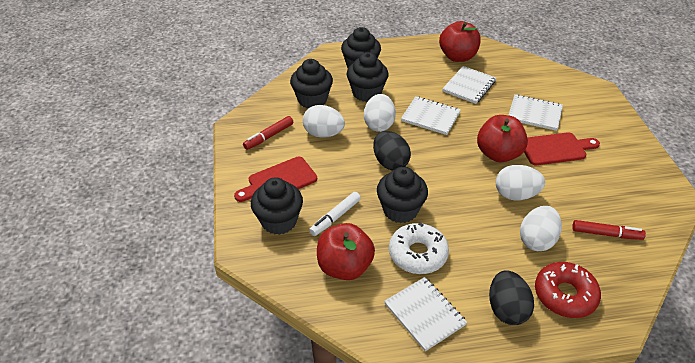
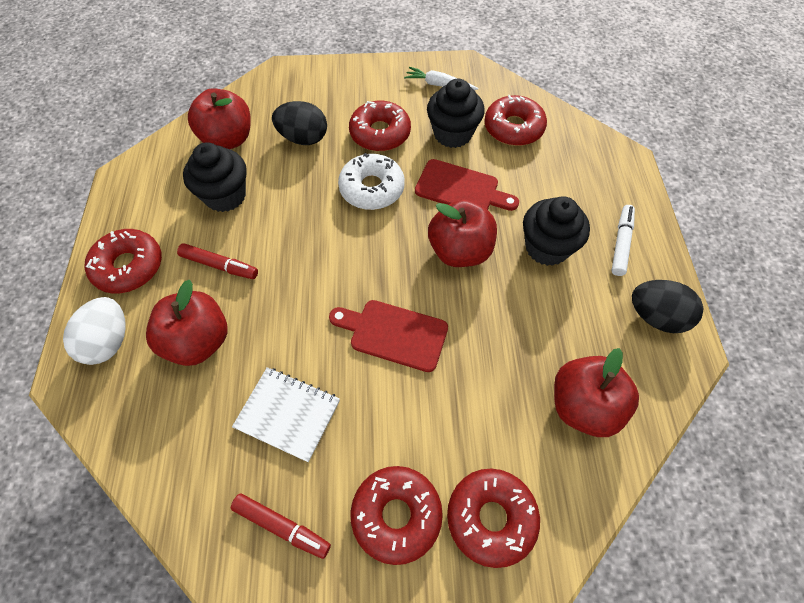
black cupcake: 5 -> 3
red apple: 3 -> 4
red donut: 1 -> 5
white carrot: 0 -> 1
white egg: 4 -> 1
white notebook: 4 -> 1

